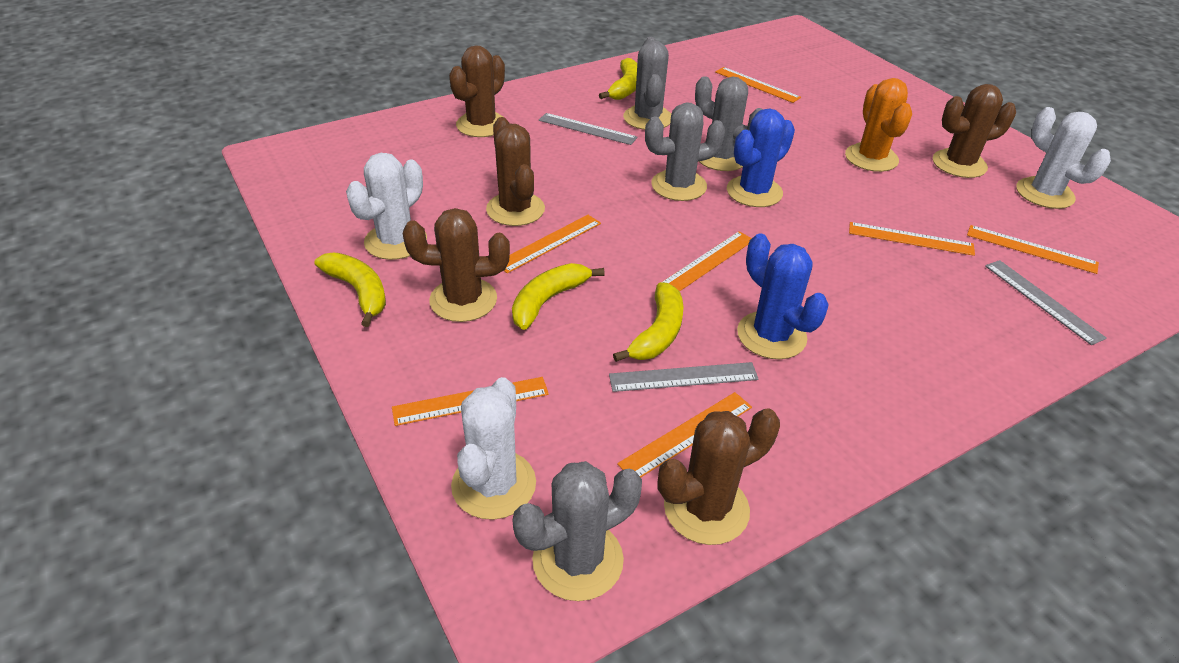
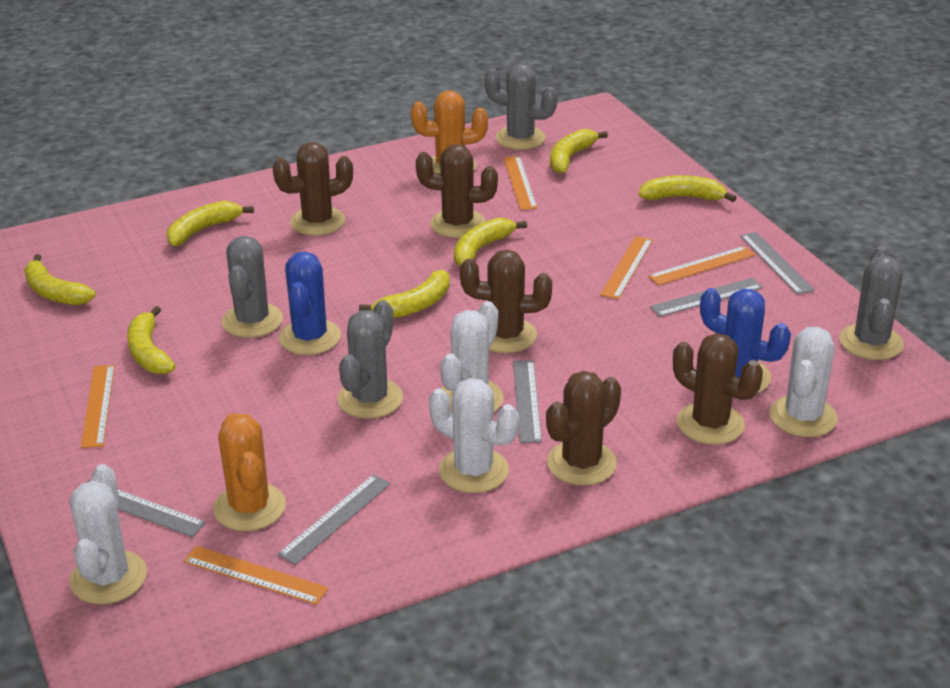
grey ruler: 3 -> 5
orange cactus: 1 -> 2
orange ruler: 7 -> 5
white cactus: 3 -> 4
yellow banana: 4 -> 7

